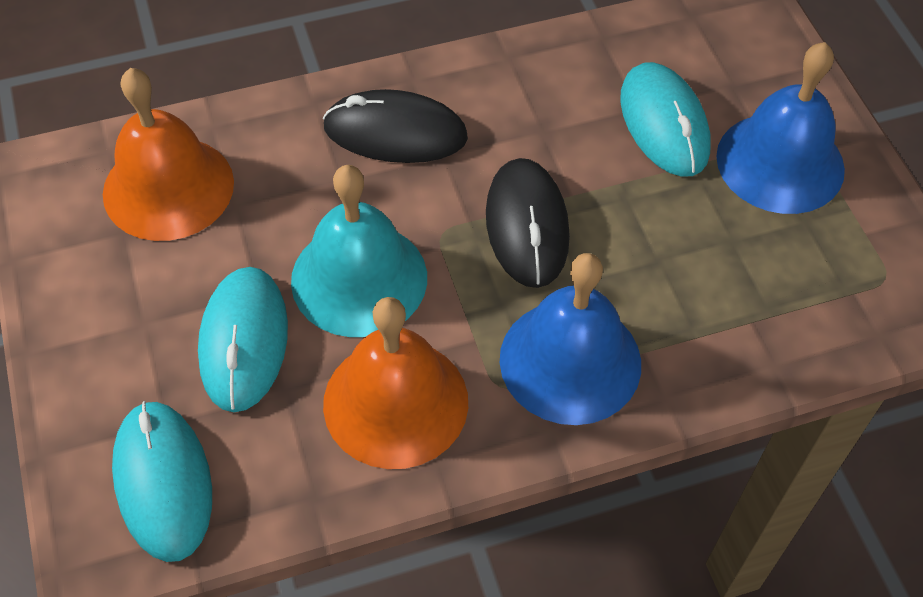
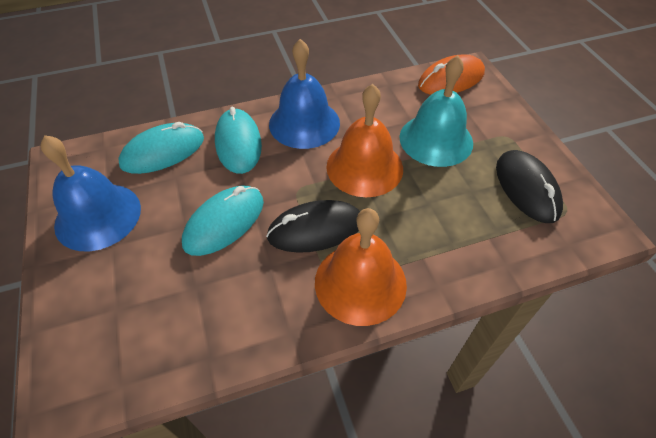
orange mouse: 0 -> 1

